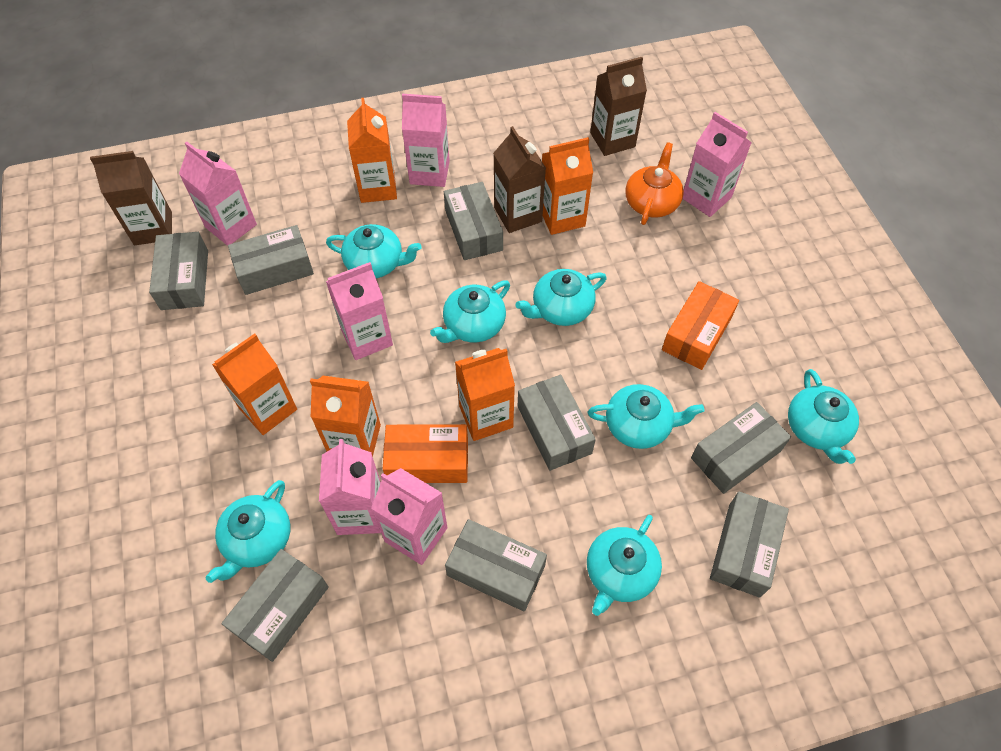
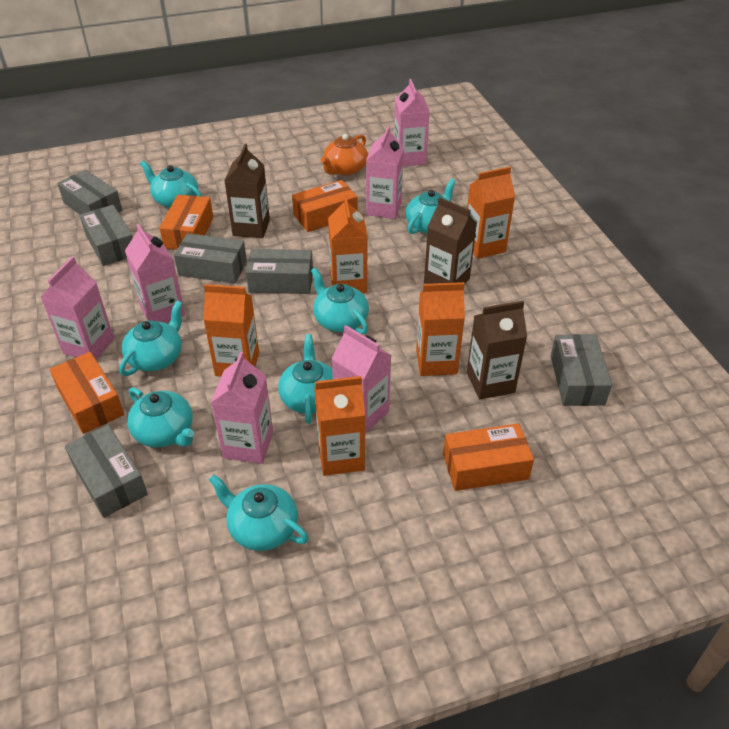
grey box: 8 -> 6
orange box: 2 -> 4

